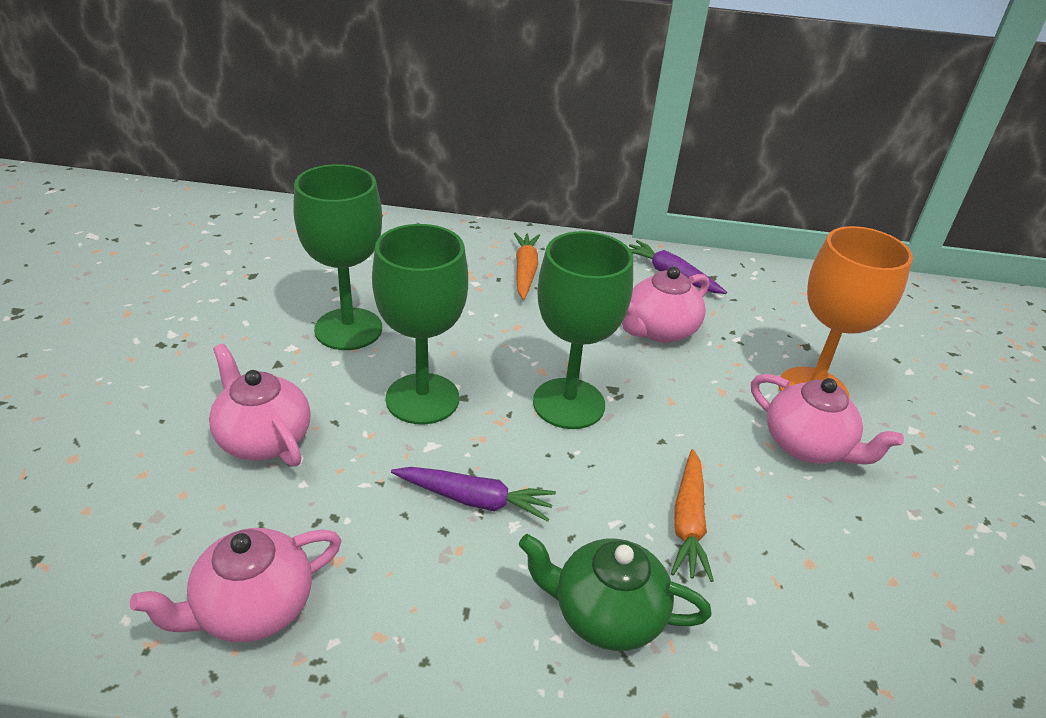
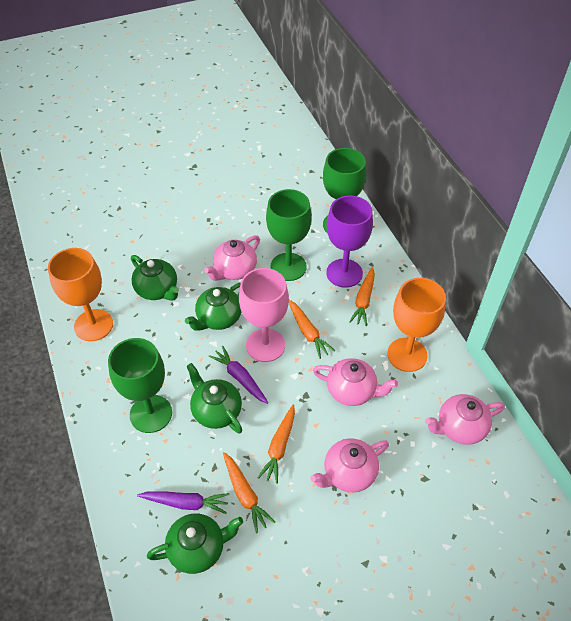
green teapot: 1 -> 4
orange carrot: 2 -> 4
orange goblet: 1 -> 2
pink goblet: 0 -> 1
purple goblet: 0 -> 1

